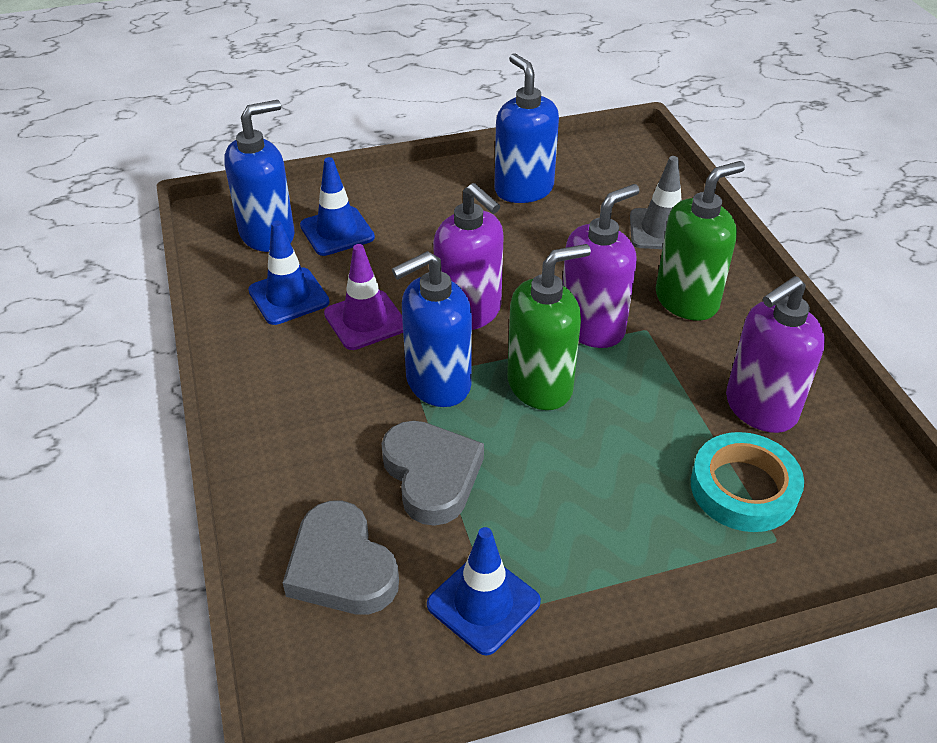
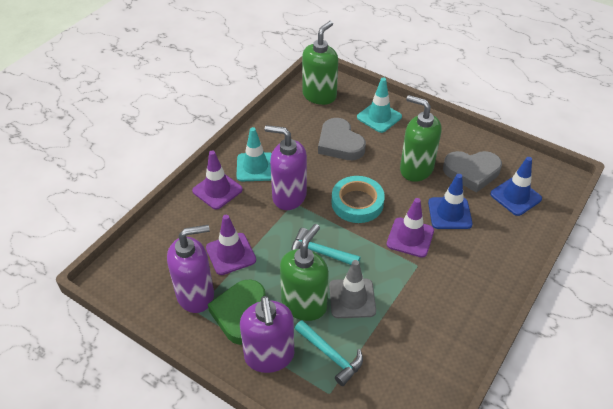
blue soap dispenser: 3 -> 0
blue traffic cone: 3 -> 2
green heart: 0 -> 1
green soap dispenser: 2 -> 3
purple traffic cone: 1 -> 3
turquoise hammer: 0 -> 2
turquoise traffic cone: 0 -> 2

